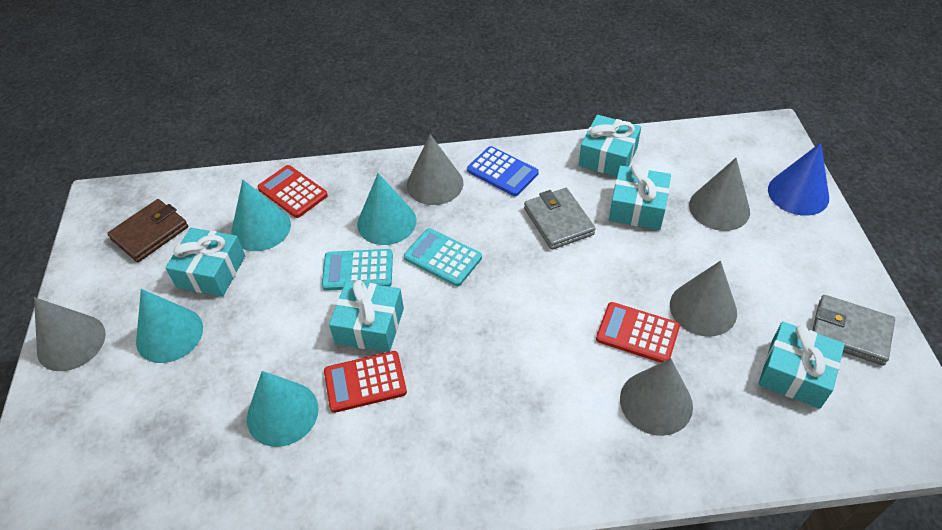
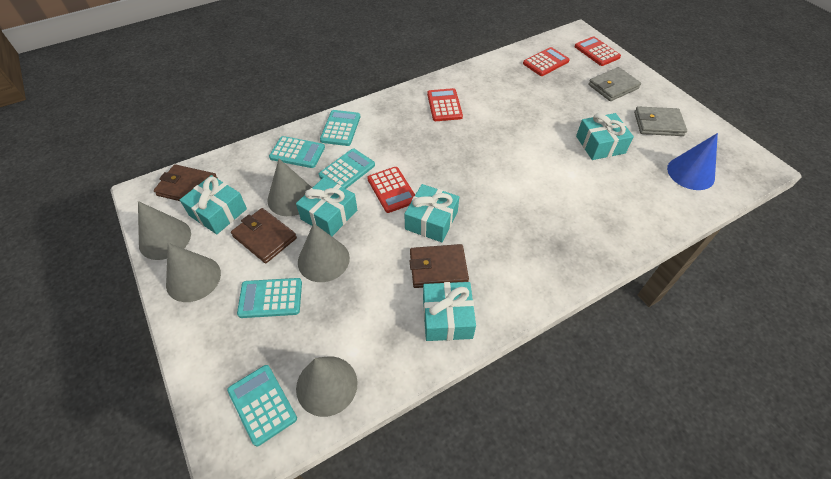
blue calculator: 1 -> 0
brown wallet: 1 -> 3
red calculator: 3 -> 4
turquoise calculator: 2 -> 5
turquoise cone: 4 -> 0

